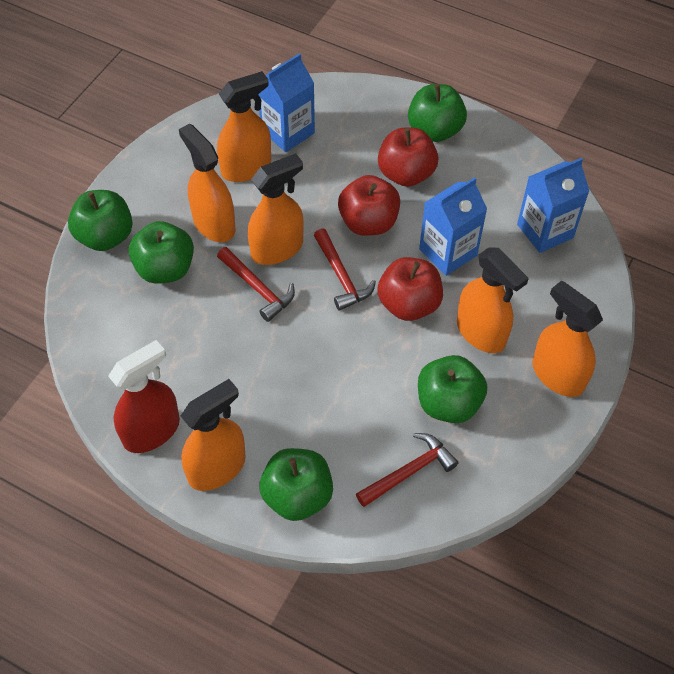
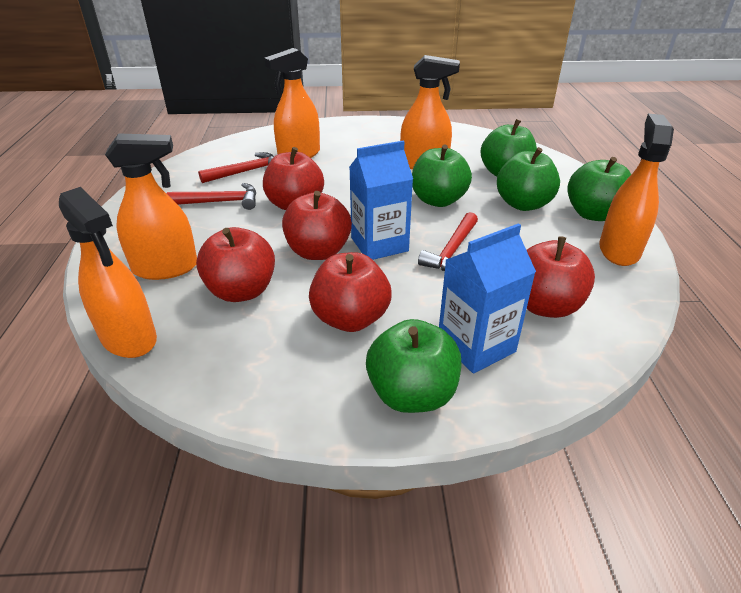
blue carton: 3 -> 2
orange spray bottle: 6 -> 5
red apple: 3 -> 5
red spray bottle: 1 -> 0

